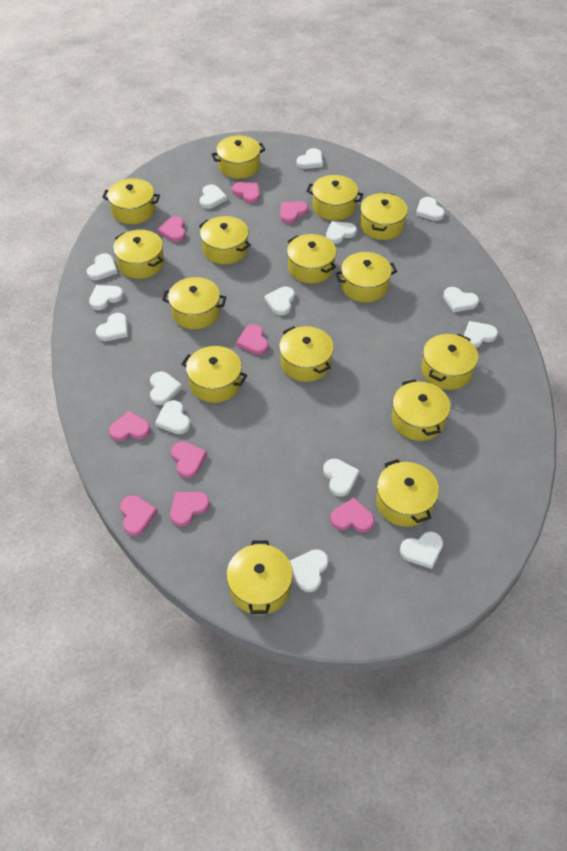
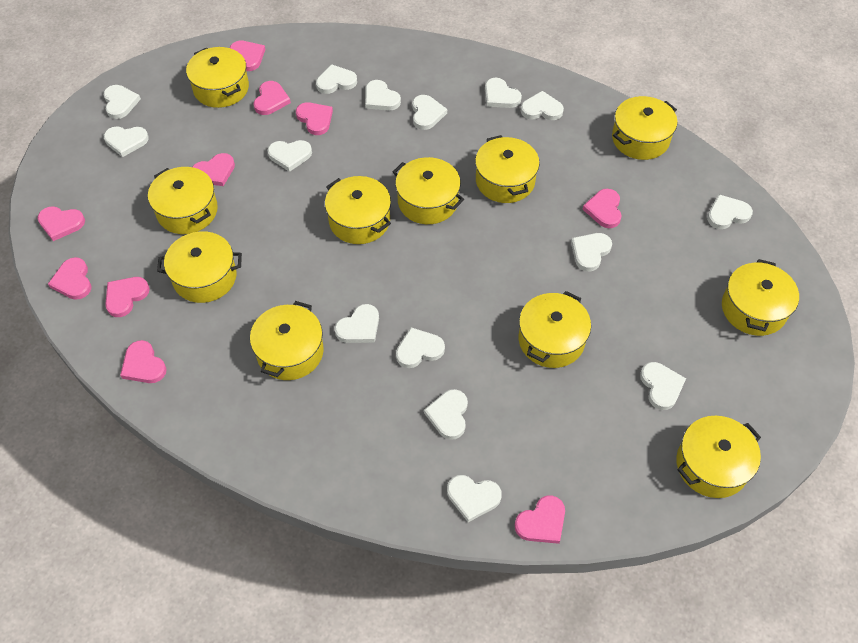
pink heart: 9 -> 10
yellow pot: 15 -> 11

